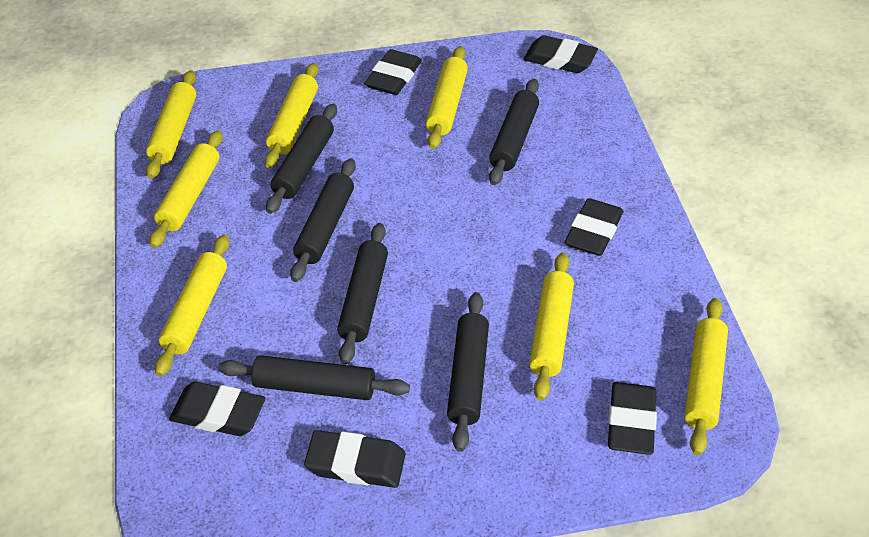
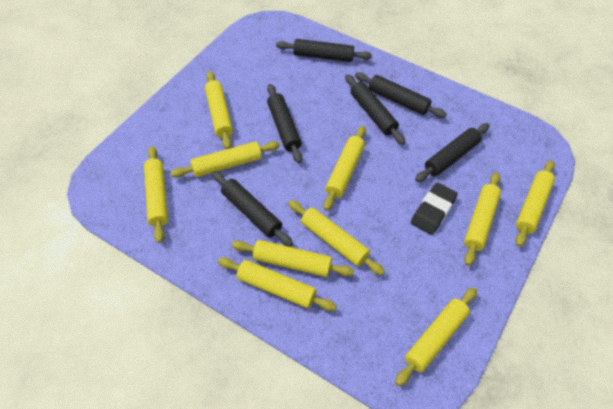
black eraser: 6 -> 1
yellow rolling pin: 7 -> 10

